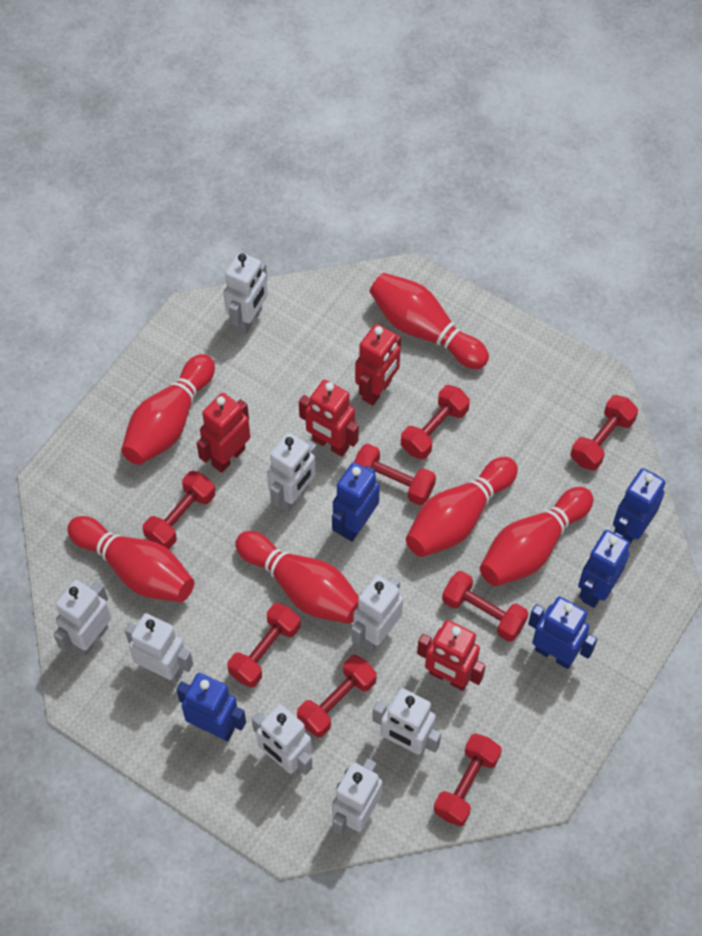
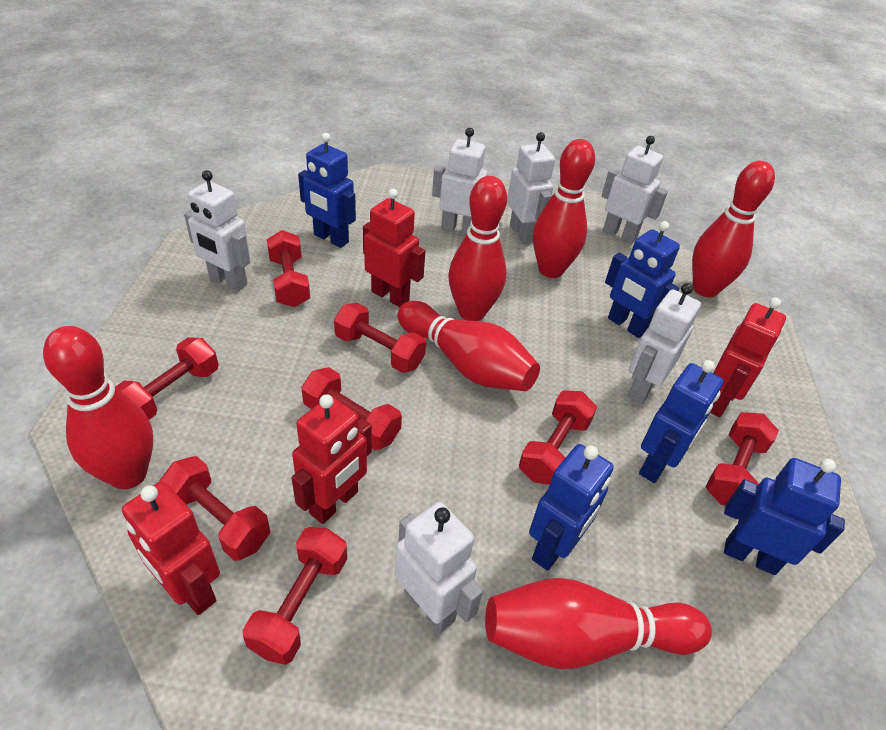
white robot: 8 -> 6

